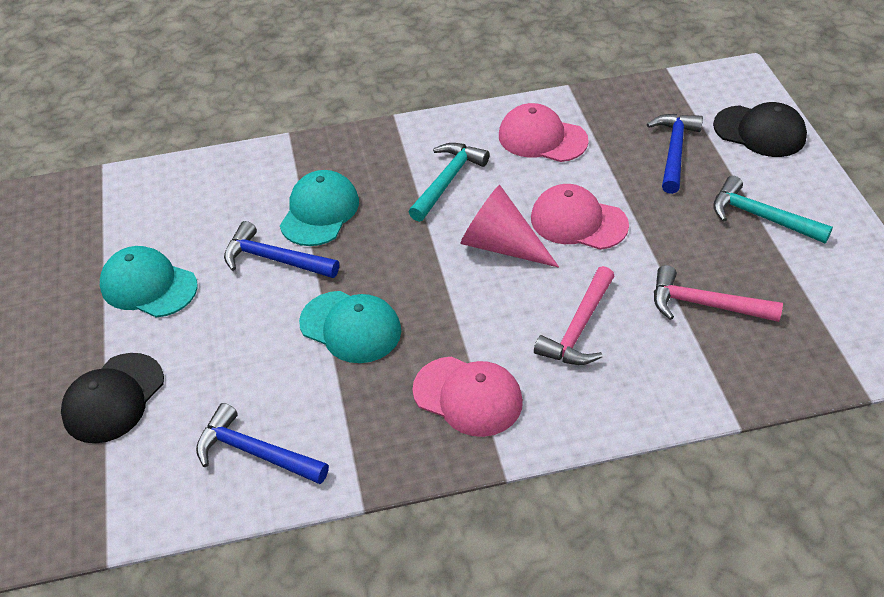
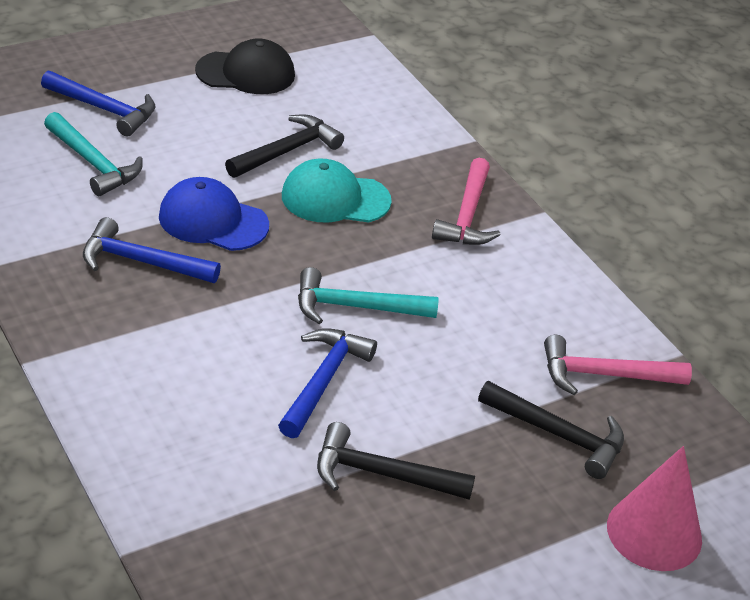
black cap: 2 -> 1
black hammer: 0 -> 3
blue cap: 0 -> 1
pink cap: 3 -> 0
turquoise cap: 3 -> 1

